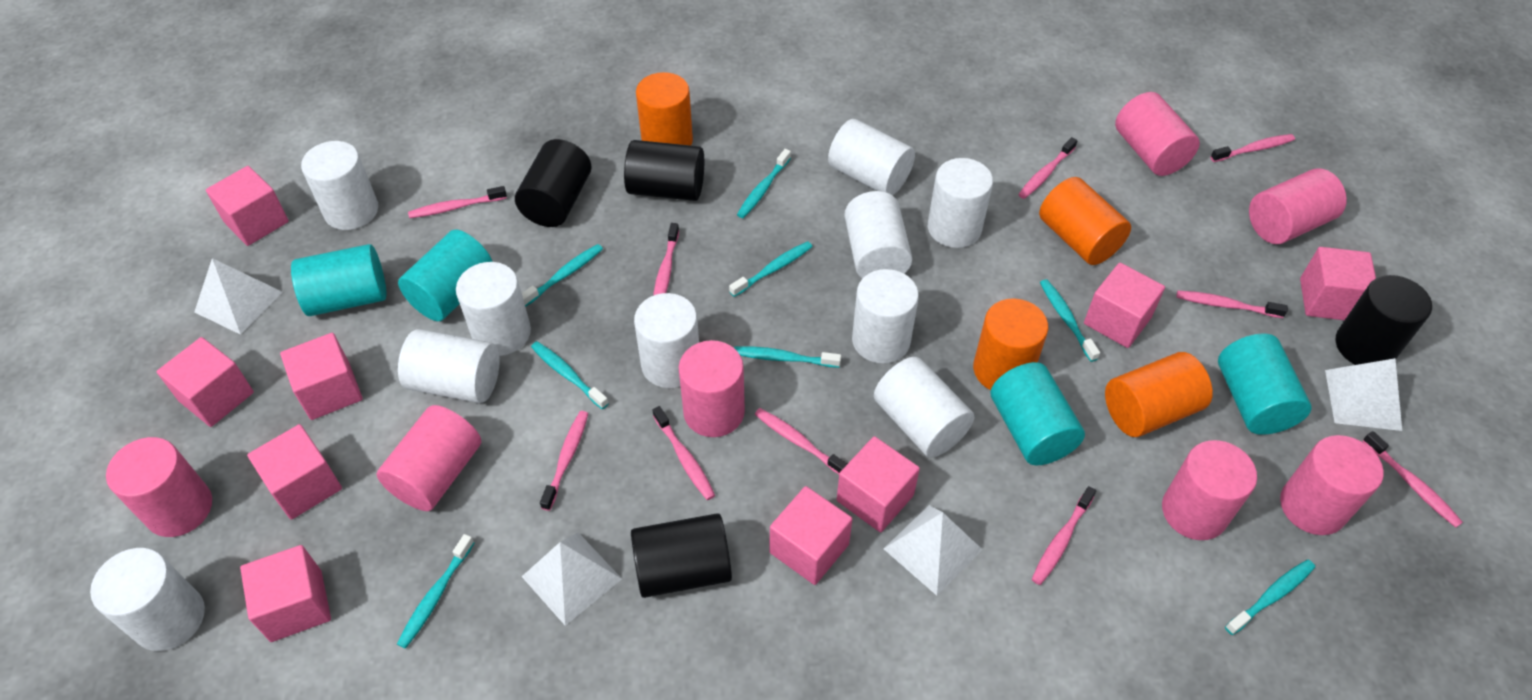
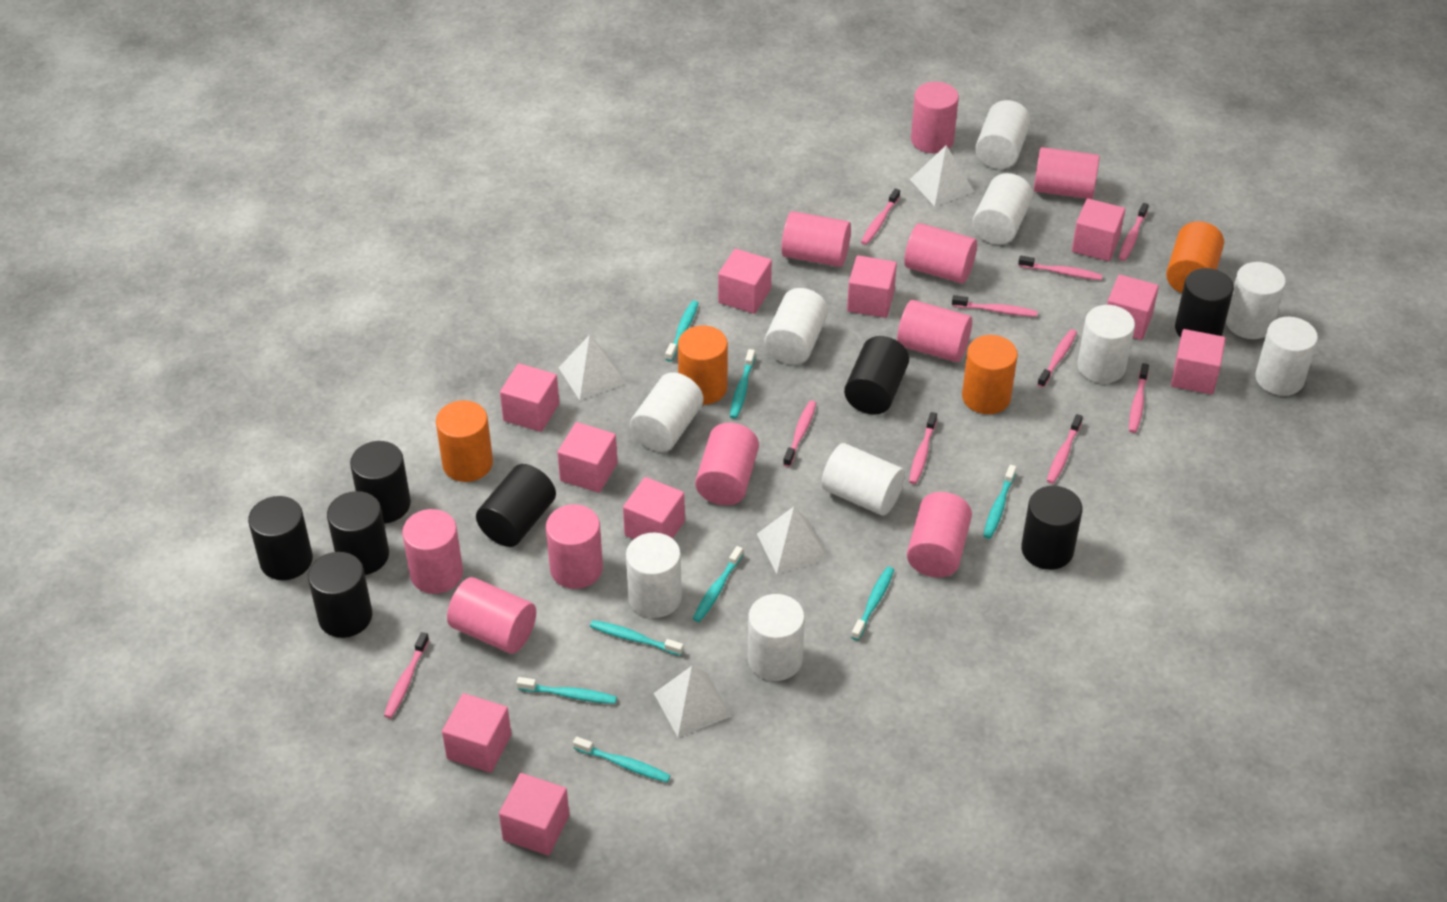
black cylinder: 4 -> 8
pink cube: 9 -> 10
pink cylinder: 7 -> 10
turquoise cylinder: 4 -> 0

